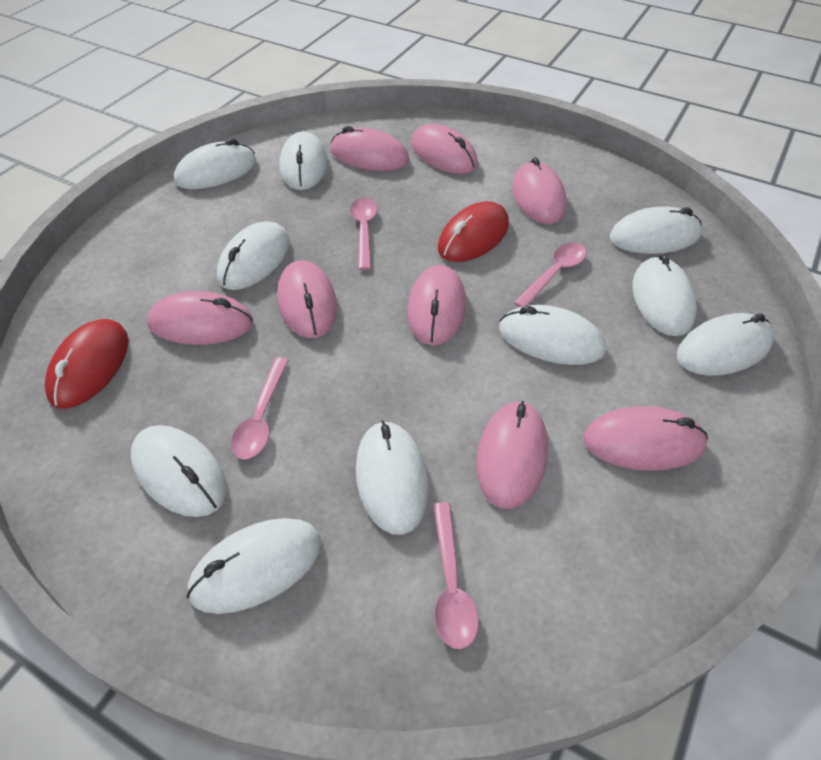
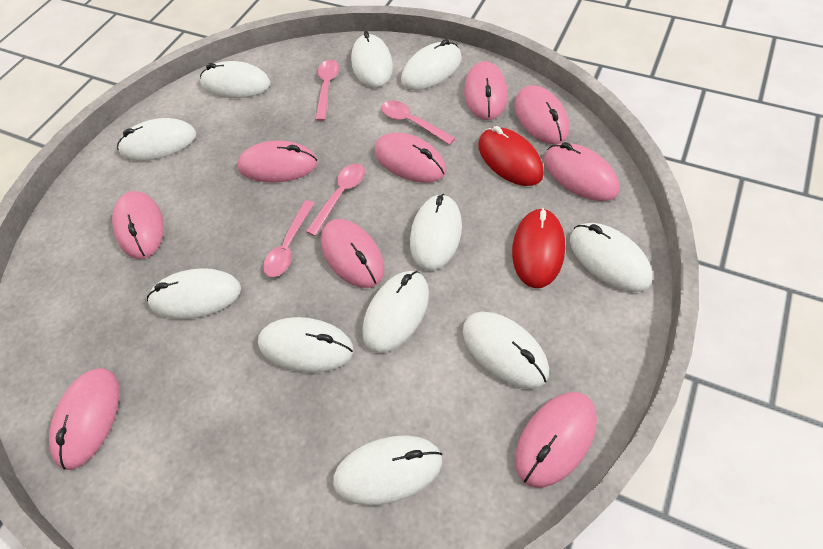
pink mouse: 8 -> 9
white mouse: 10 -> 11

